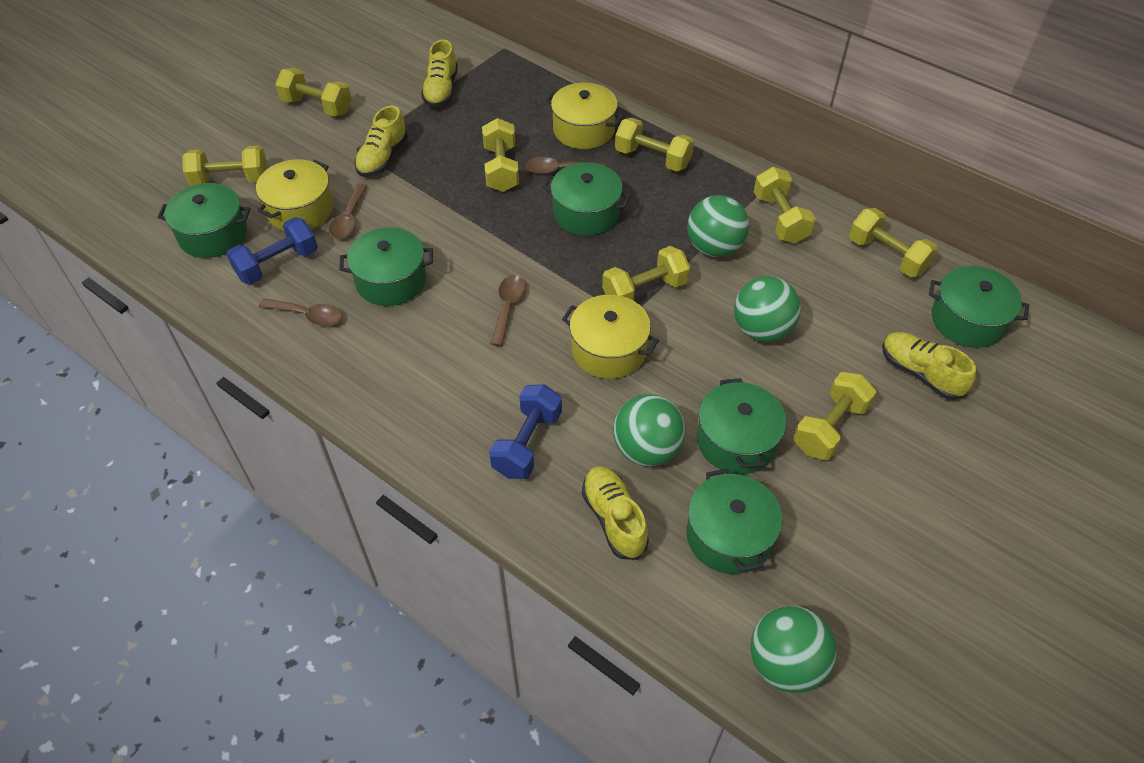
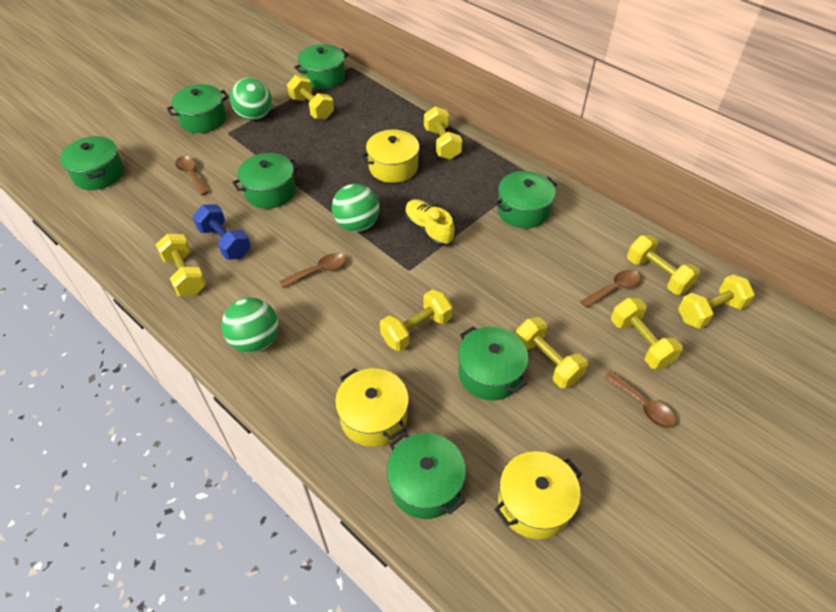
blue dumbbell: 2 -> 1
green ball: 4 -> 3
green pot: 6 -> 7
yellow shoe: 4 -> 1

